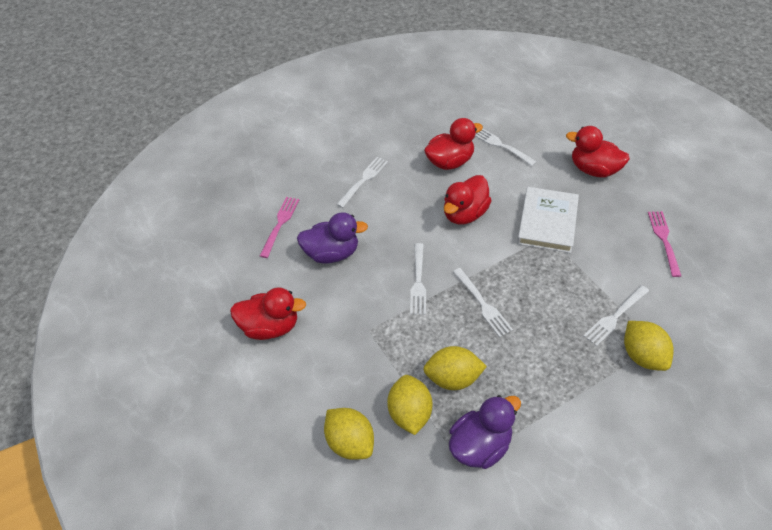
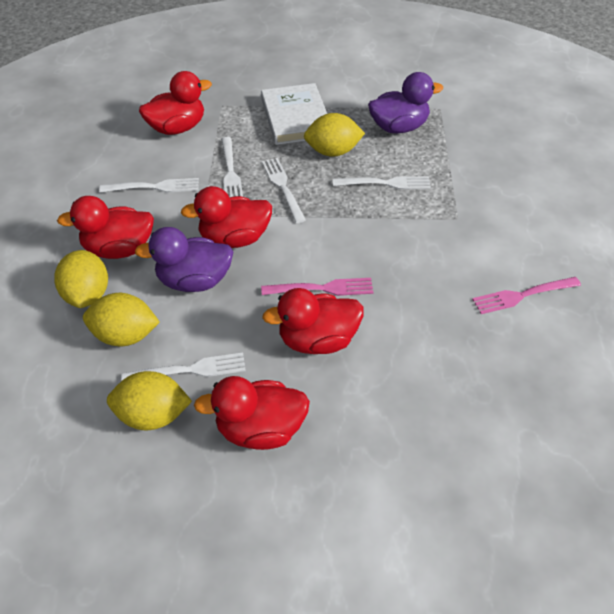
red duck: 4 -> 5

